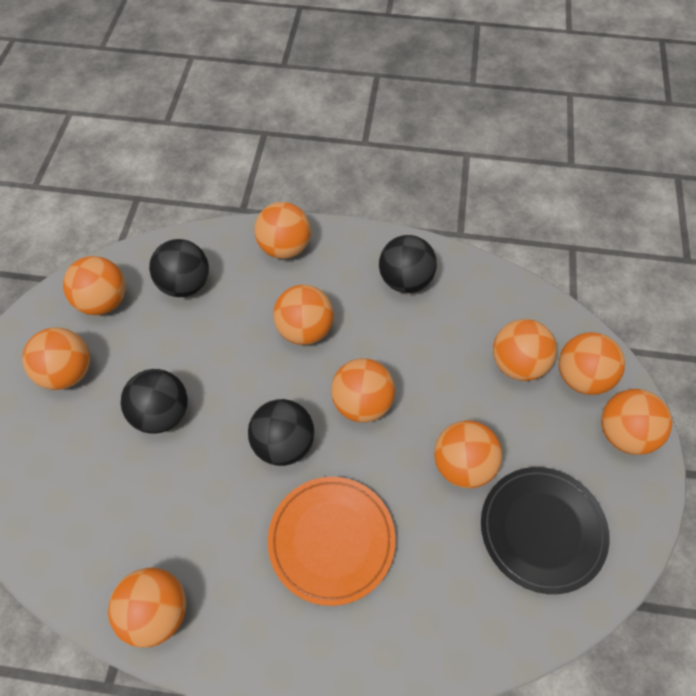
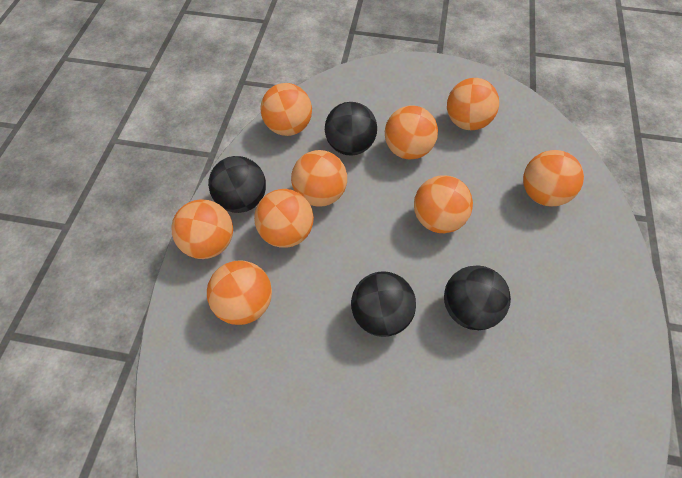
black plate: 1 -> 0
orange ball: 10 -> 9
orange plate: 1 -> 0

